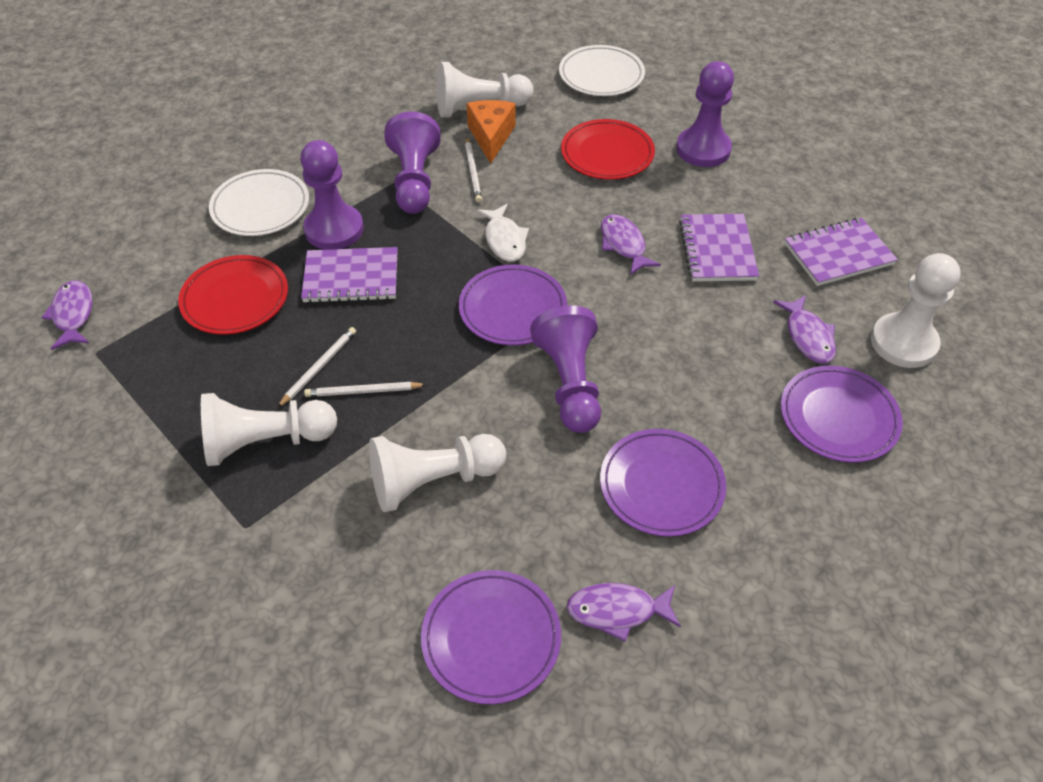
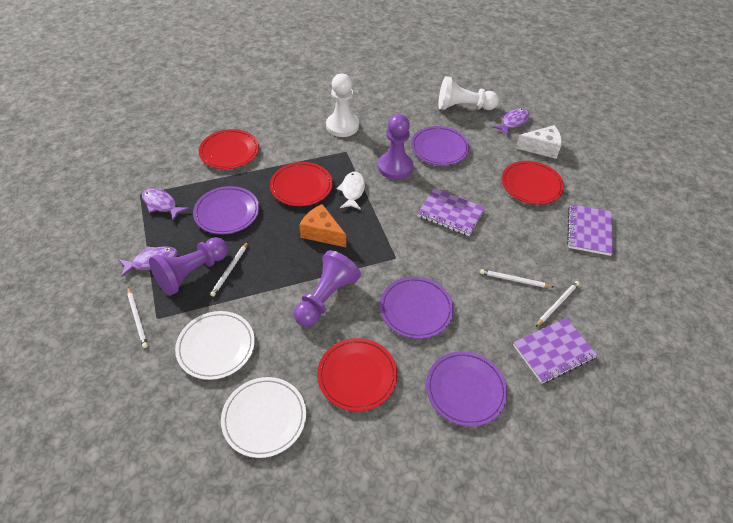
purple fish: 4 -> 3
purple pawn: 4 -> 3
red plate: 2 -> 4
white cheese: 0 -> 1
white pawn: 4 -> 2
white pencil: 3 -> 4

